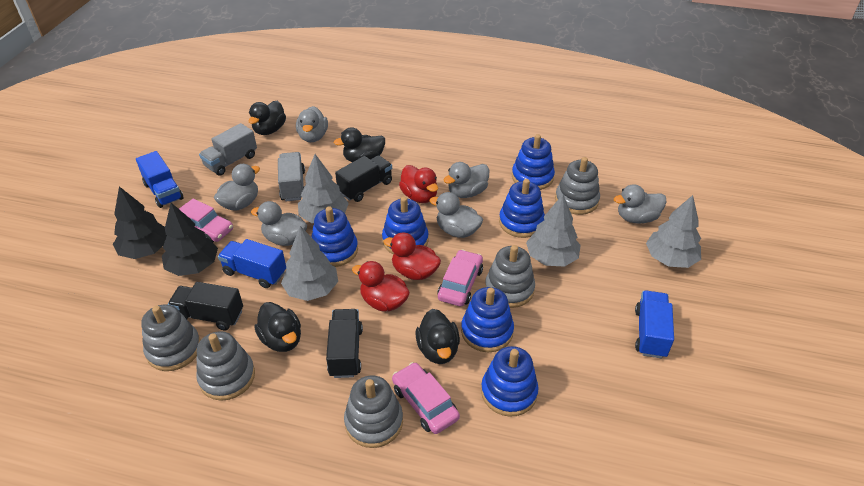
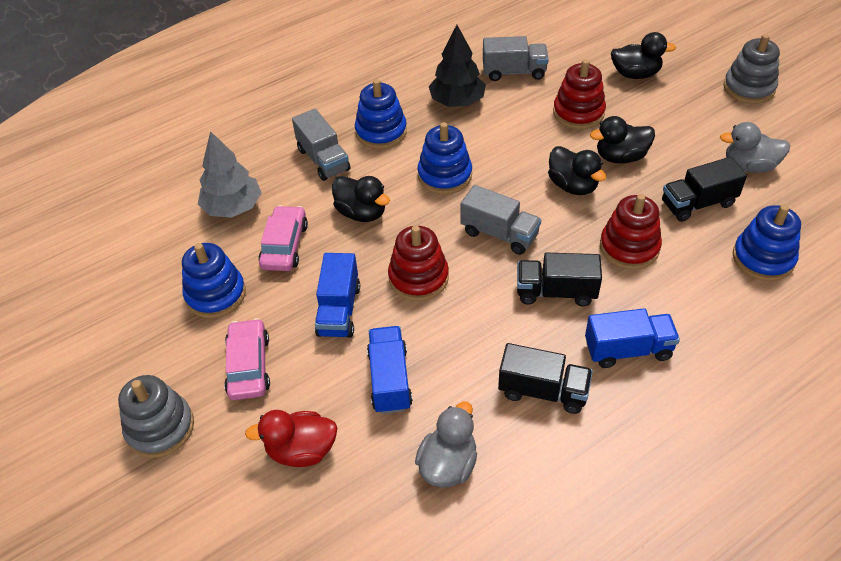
black tree: 2 -> 1
blue stacking toy: 6 -> 4
grey duck: 6 -> 2
grey stacking toy: 5 -> 2
grey tree: 4 -> 1
grey truck: 2 -> 3
pink car: 3 -> 2
red duck: 3 -> 1
red stacking toy: 0 -> 3

